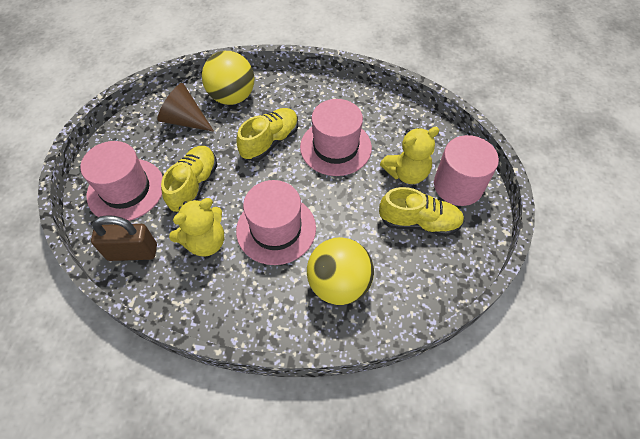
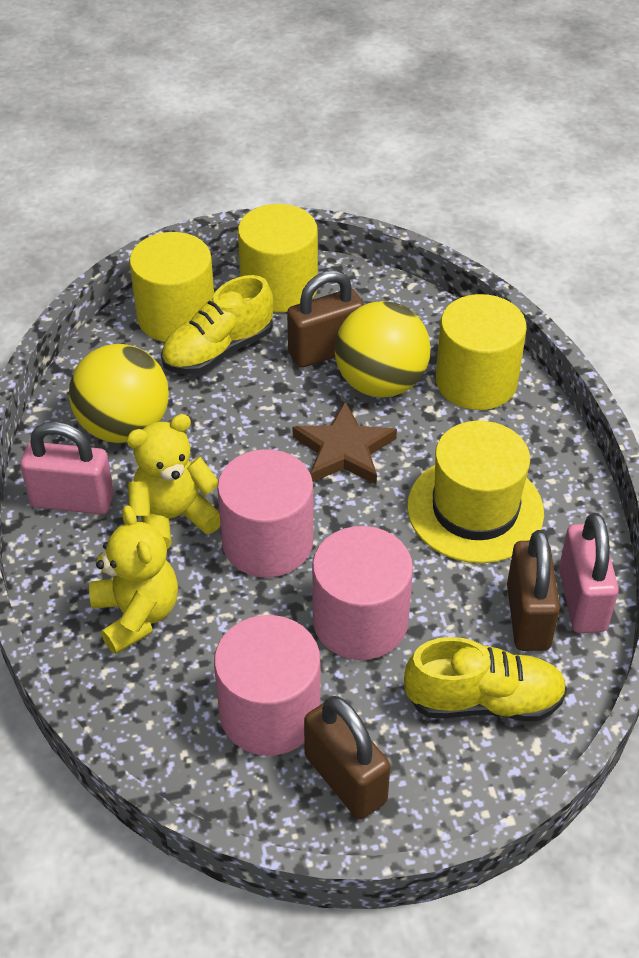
brown cone: 1 -> 0
brown padlock: 1 -> 3
brown star: 0 -> 1
pink cylinder: 1 -> 3
pink hat: 3 -> 0
pink padlock: 0 -> 2
yellow cylinder: 0 -> 3
yellow hat: 0 -> 1
yellow shoe: 3 -> 2

